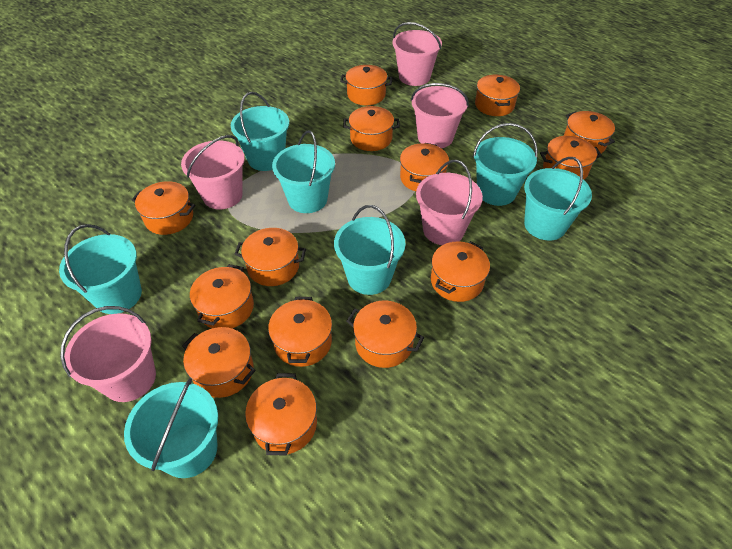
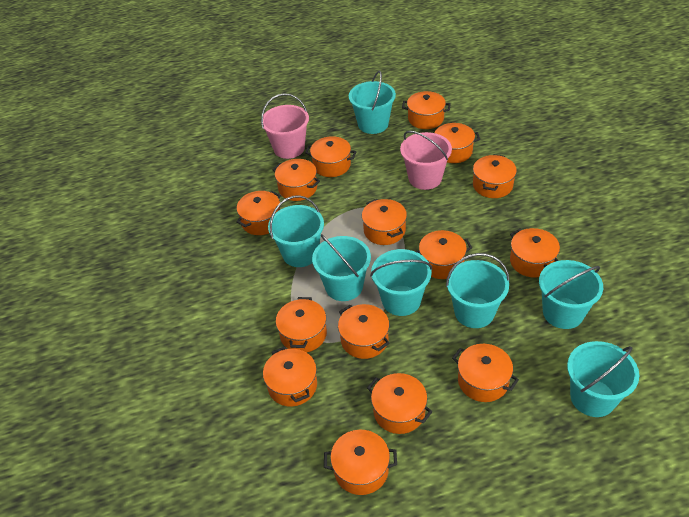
orange pot: 14 -> 15
pink bucket: 5 -> 2

